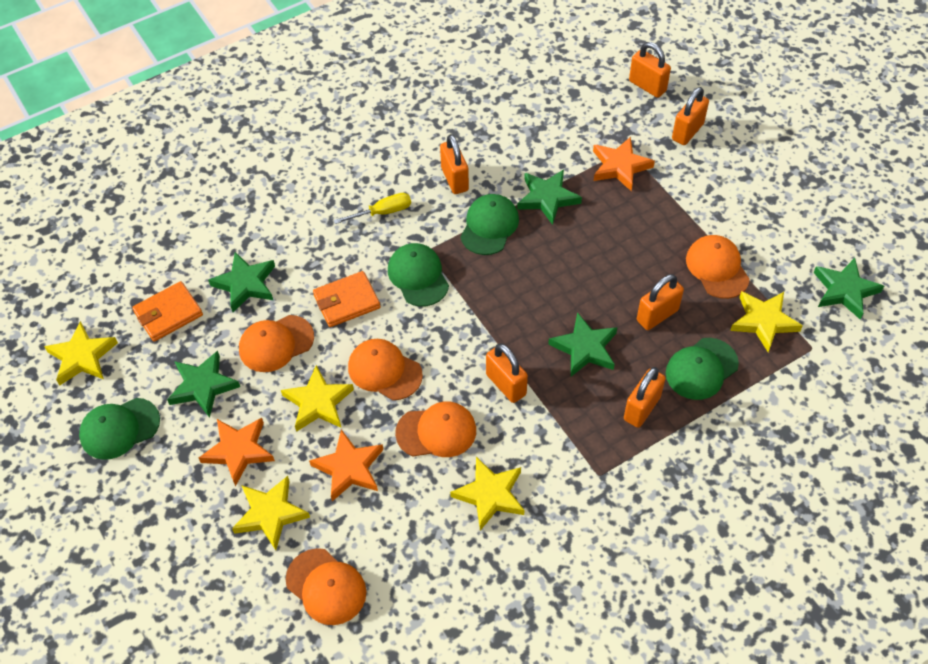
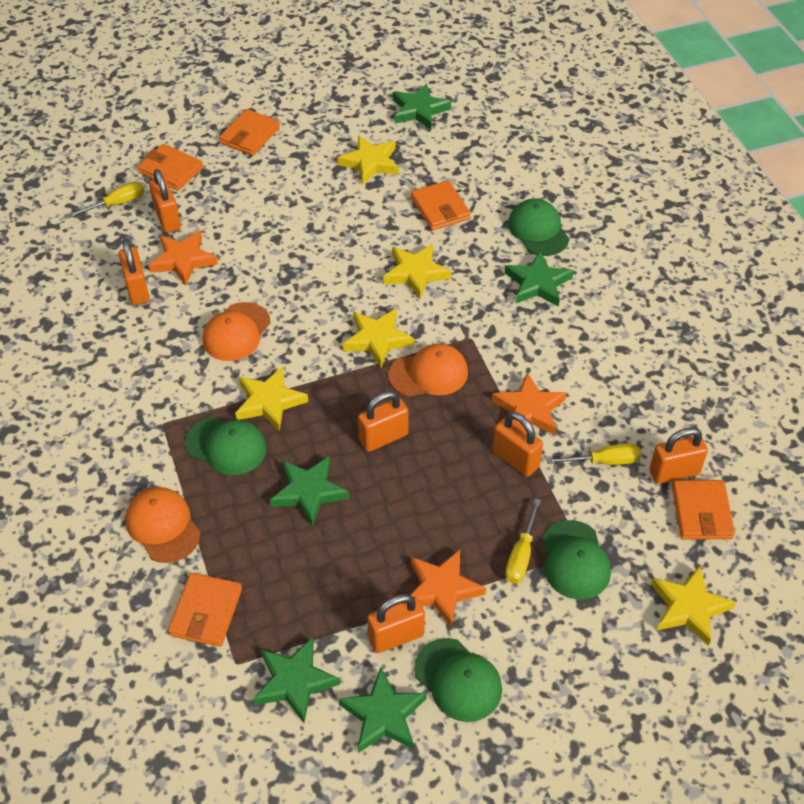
orange cap: 5 -> 3
orange wallet: 2 -> 5
yellow screwdriver: 1 -> 3

